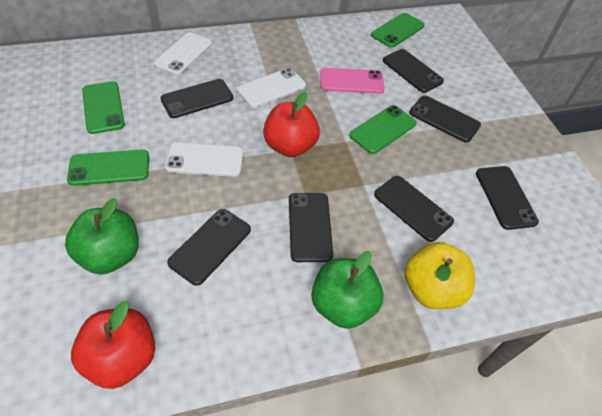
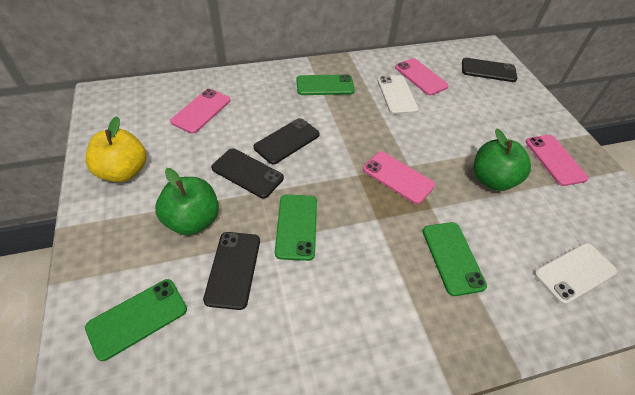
black phone: 7 -> 4
pink phone: 1 -> 4
red apple: 2 -> 0
white phone: 3 -> 2

